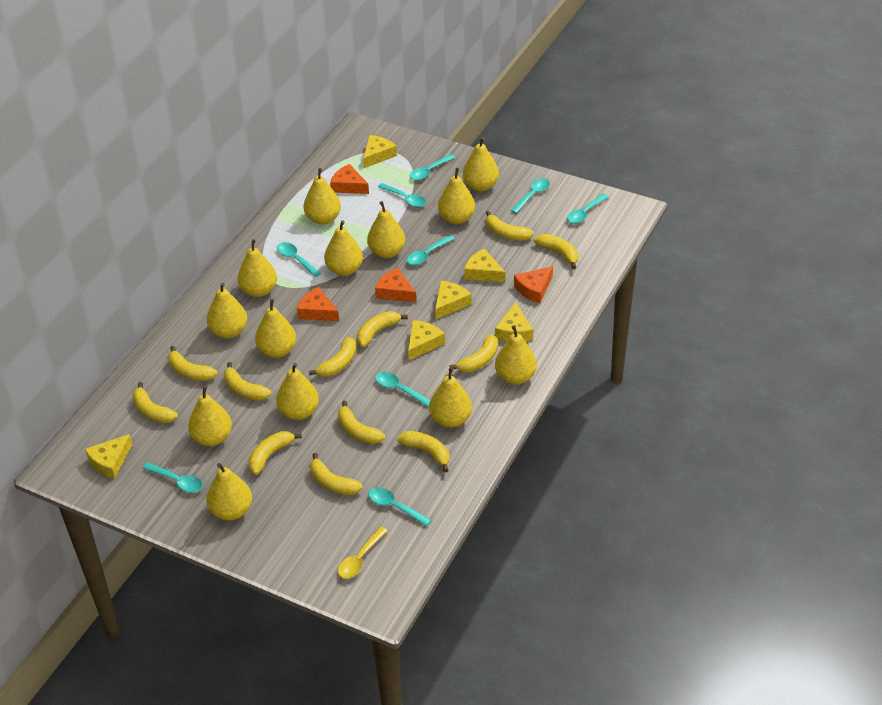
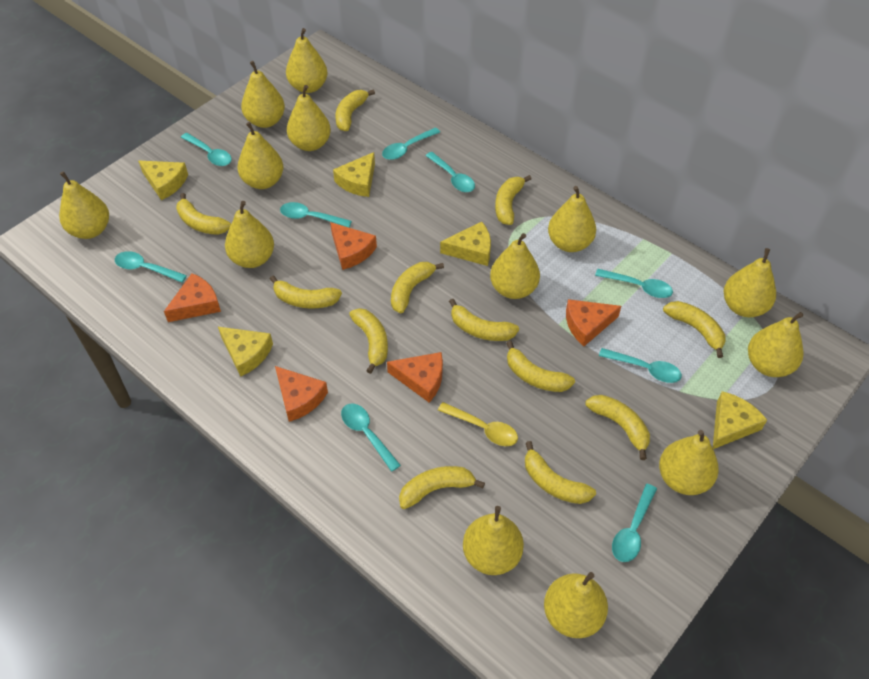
orange cheese: 4 -> 5
yellow cheese: 6 -> 5

